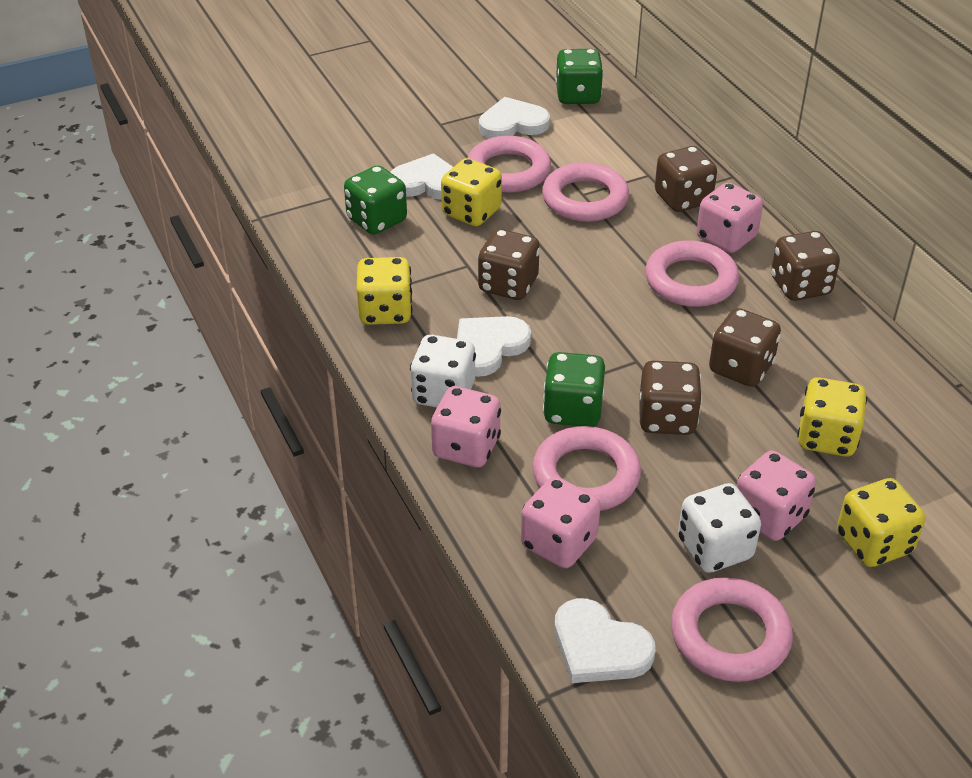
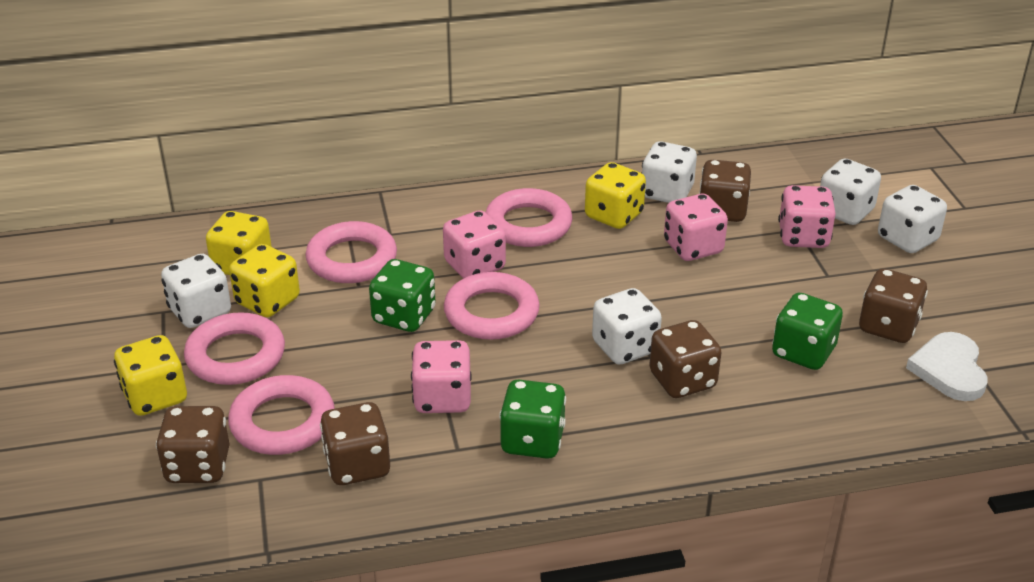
white dice: 2 -> 5
white heart: 4 -> 1

